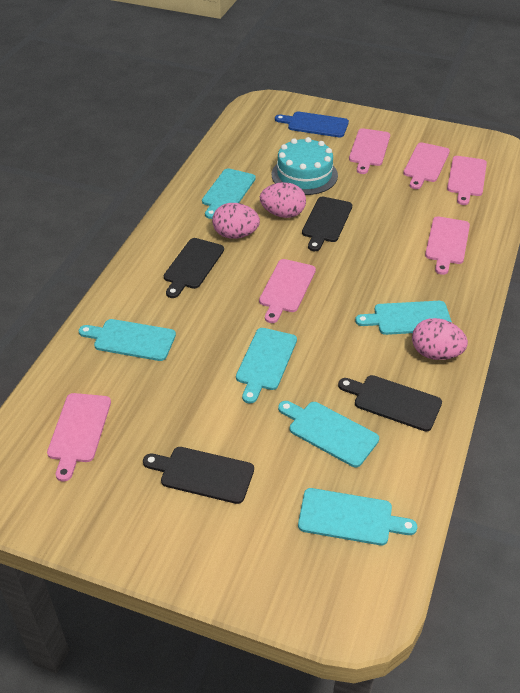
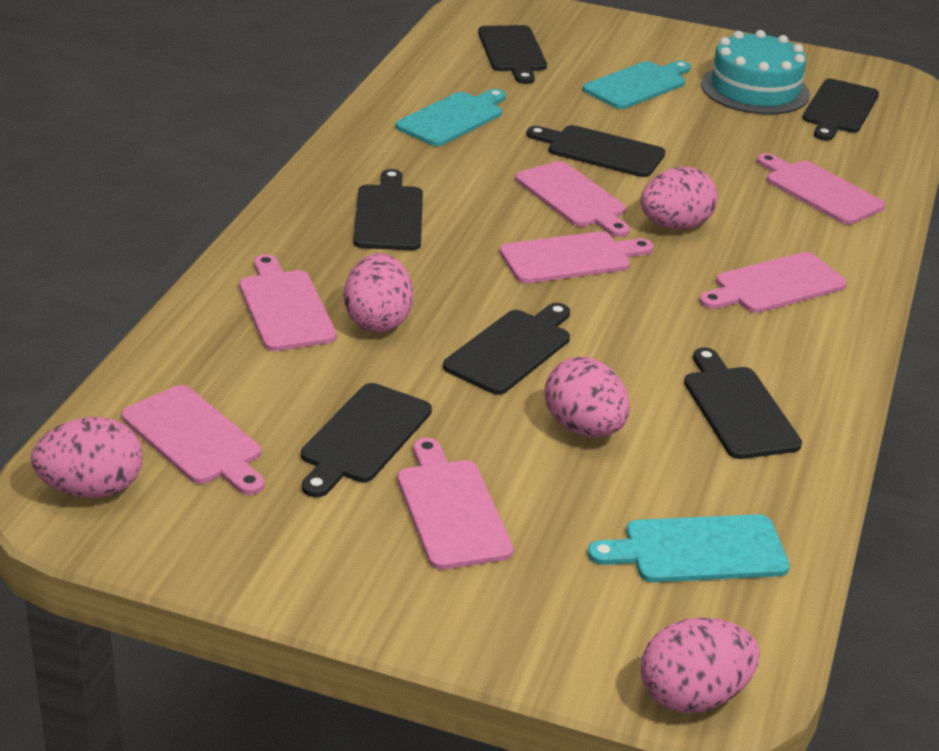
black cutting board: 4 -> 7
blue cutting board: 1 -> 0
pink cutting board: 6 -> 7
pink egg: 3 -> 5
turquoise cutting board: 6 -> 3

